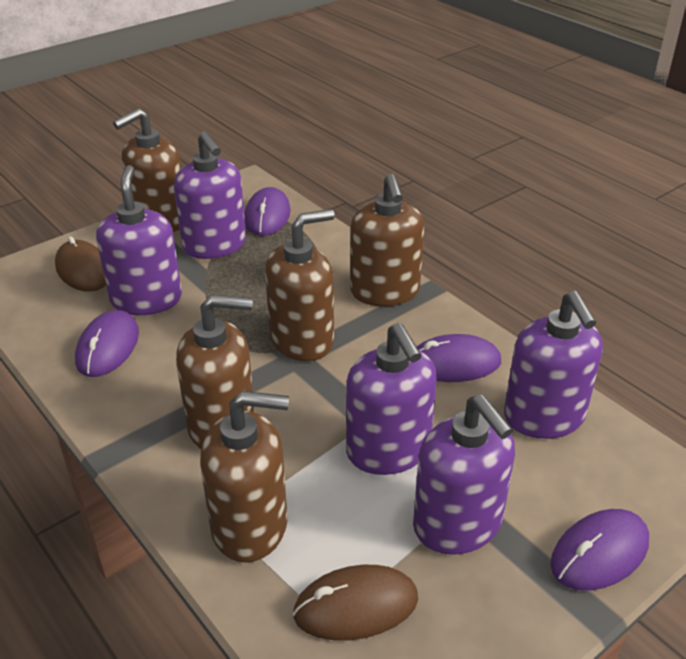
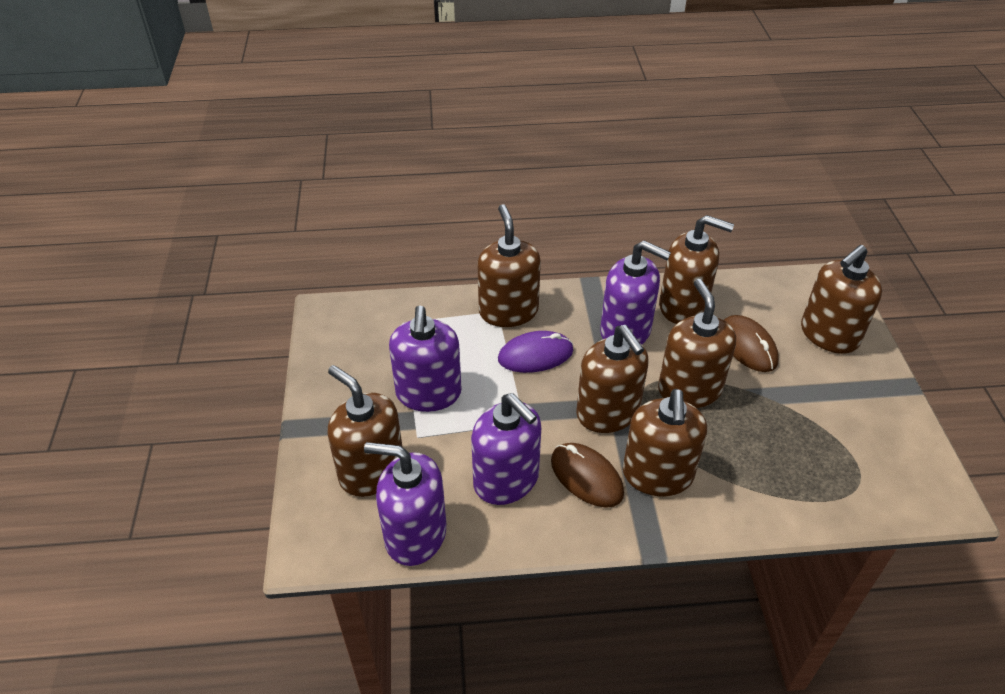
brown soap dispenser: 5 -> 7
purple mouse: 4 -> 1
purple soap dispenser: 5 -> 4

